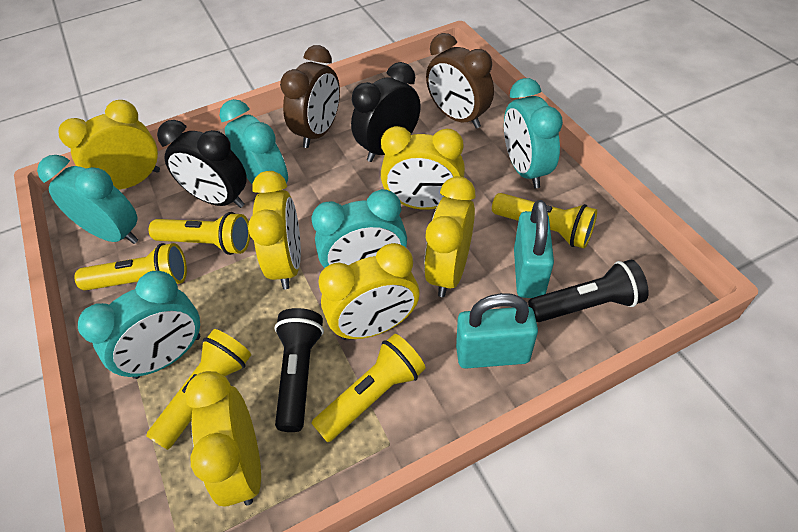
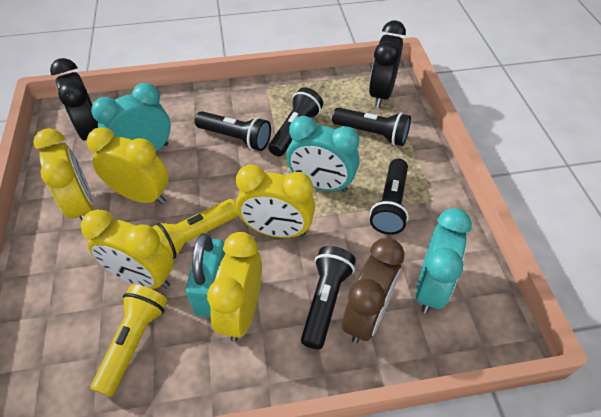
black flashlight: 2 -> 5
brown clock: 2 -> 1
turquoise clock: 5 -> 3
turquoise padlock: 2 -> 1
yellow clock: 6 -> 5
yellow flashlight: 5 -> 2

